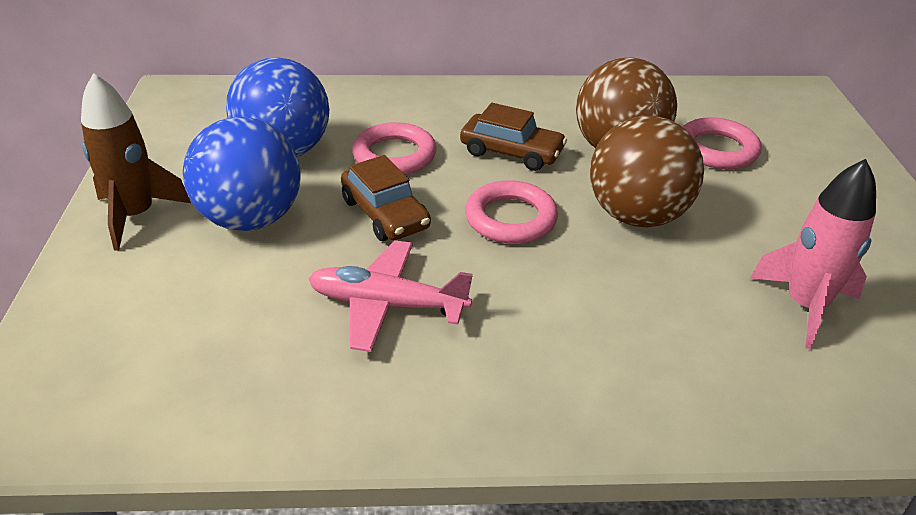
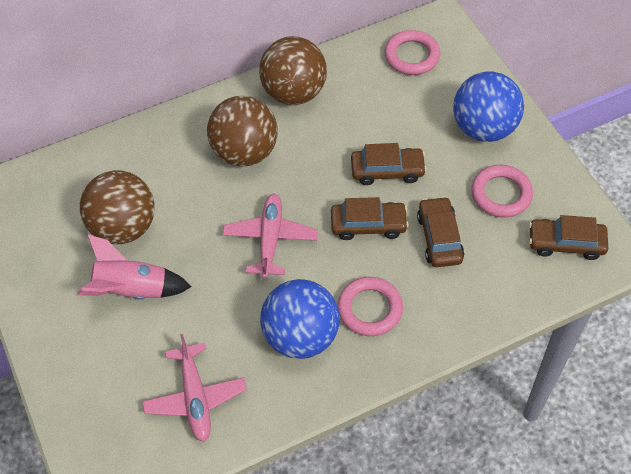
brown ball: 2 -> 3
brown car: 2 -> 4
brown rocket: 1 -> 0
pink plane: 1 -> 2

